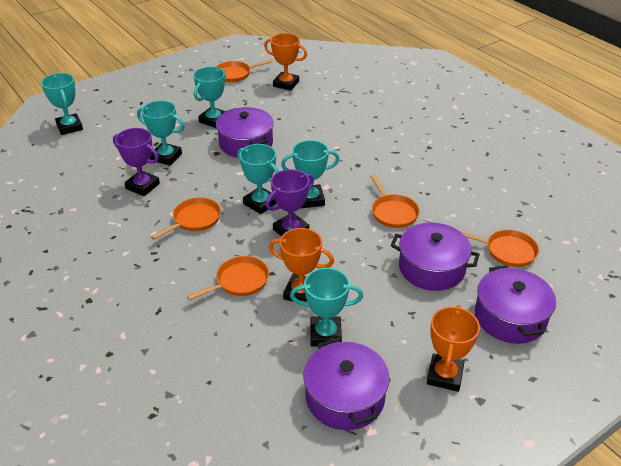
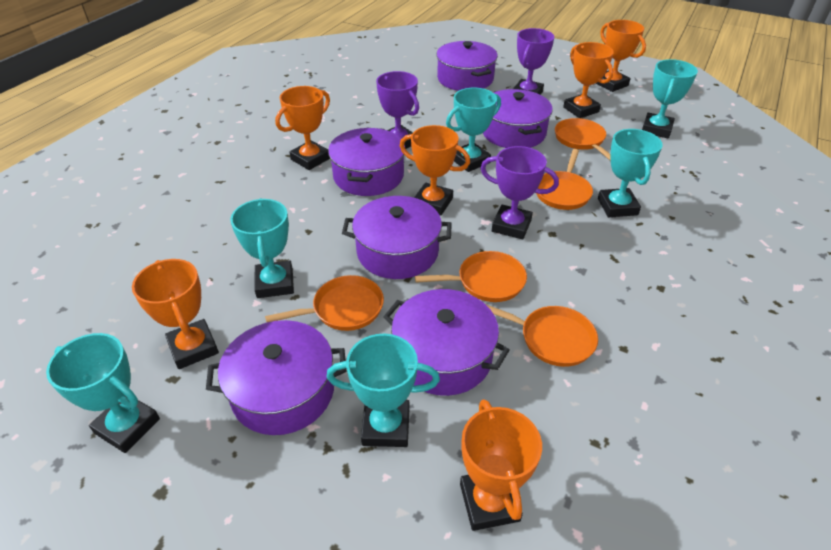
orange trophy: 3 -> 6
purple pot: 4 -> 6
purple trophy: 2 -> 3

